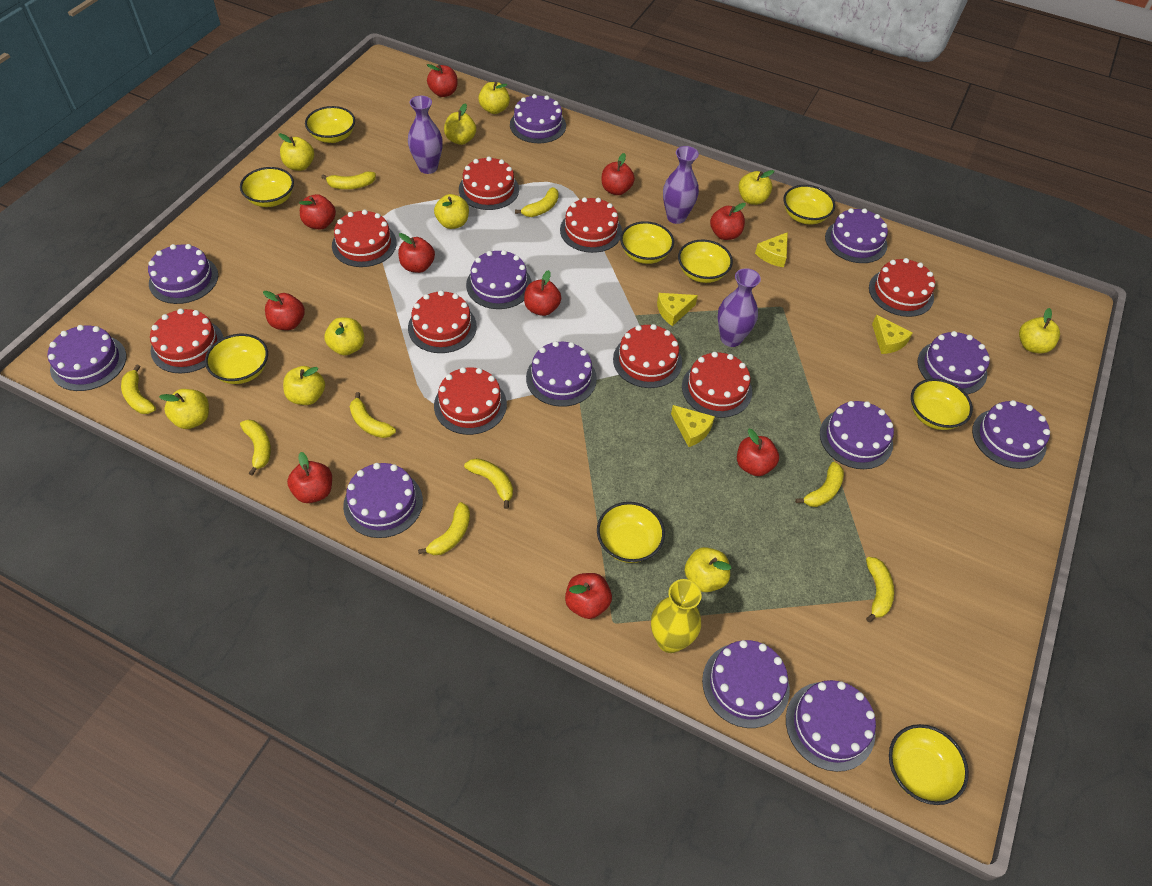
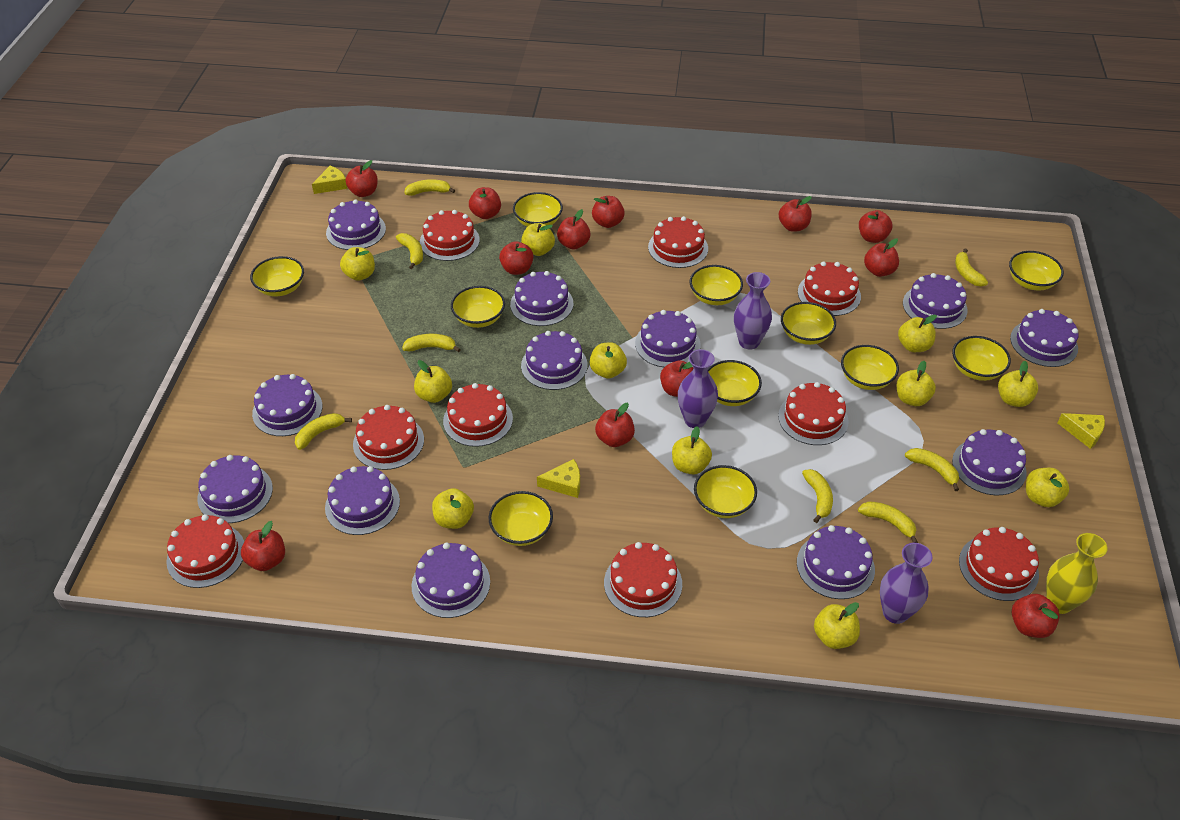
red apple: 10 -> 12
yellow apple: 10 -> 11
yellow banana: 9 -> 8
yellow bowl: 9 -> 11
yellow cheese: 4 -> 3

